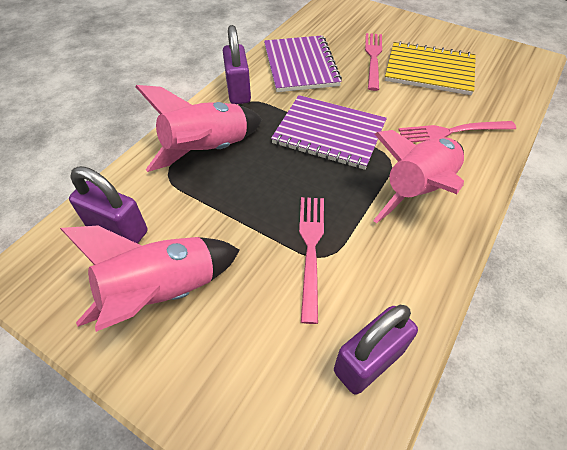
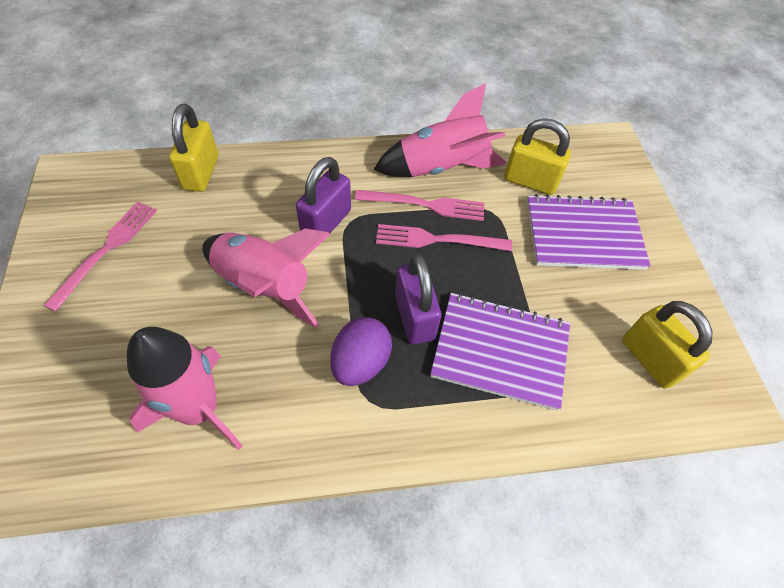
purple egg: 0 -> 1
purple padlock: 3 -> 2
yellow notebook: 1 -> 0
yellow padlock: 0 -> 3

